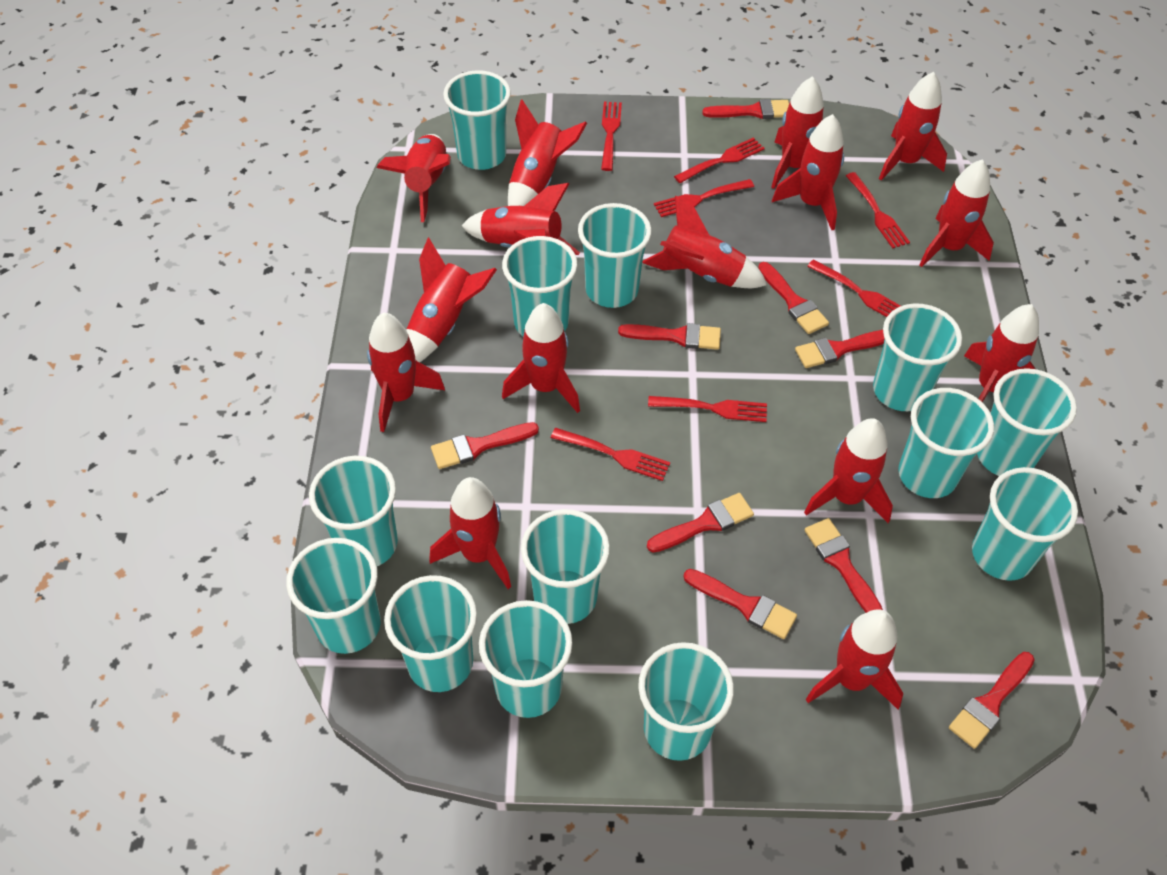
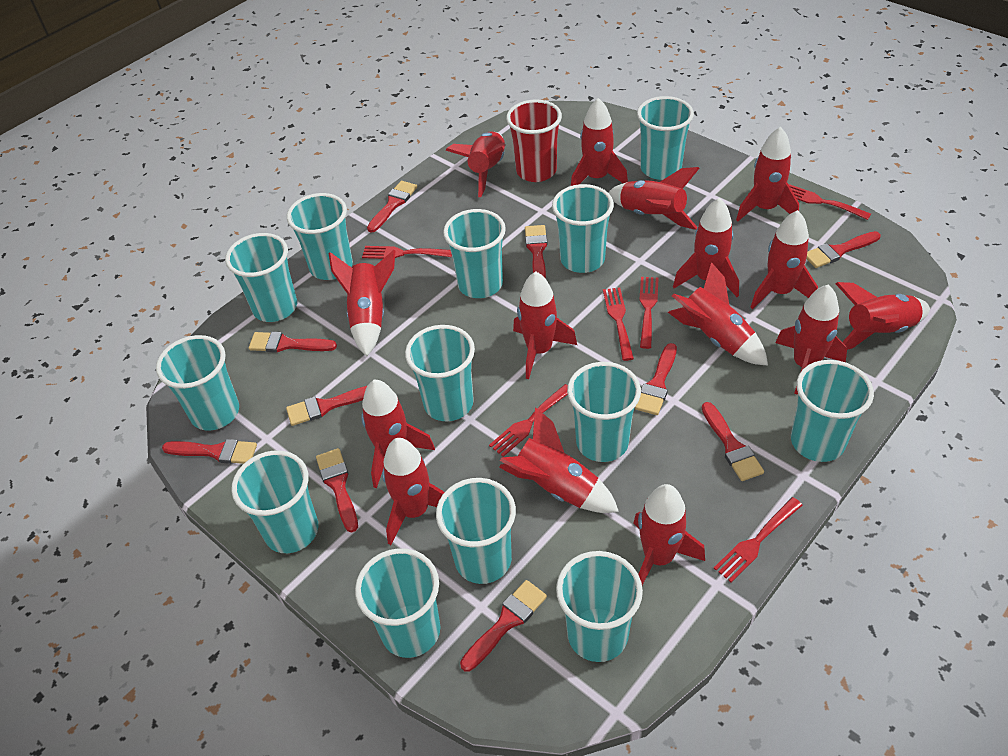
red brush: 9 -> 10
red cup: 0 -> 1
red fork: 7 -> 6

